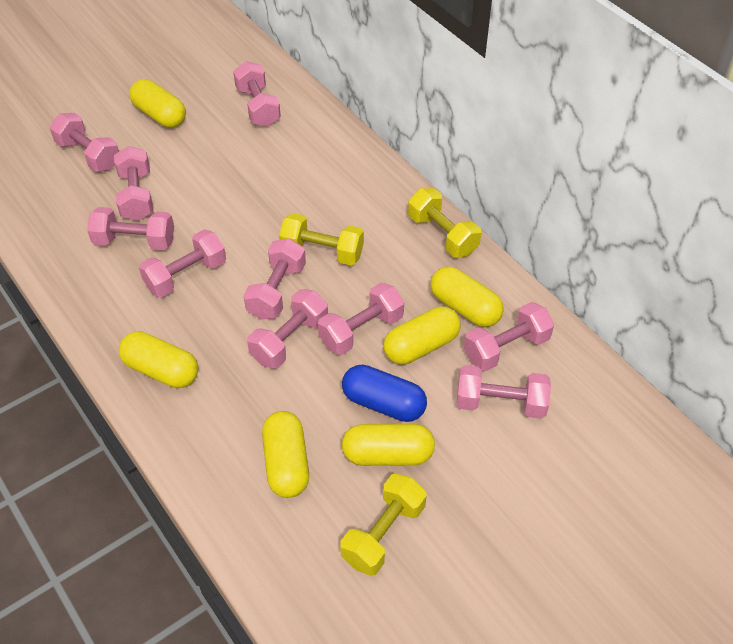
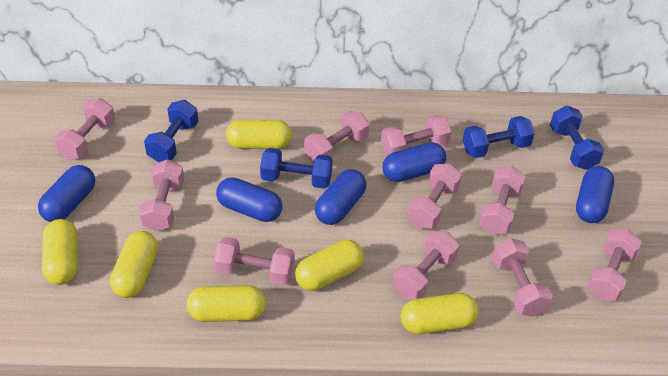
blue capsule: 1 -> 5
blue dumbbell: 0 -> 4
yellow dumbbell: 3 -> 0

